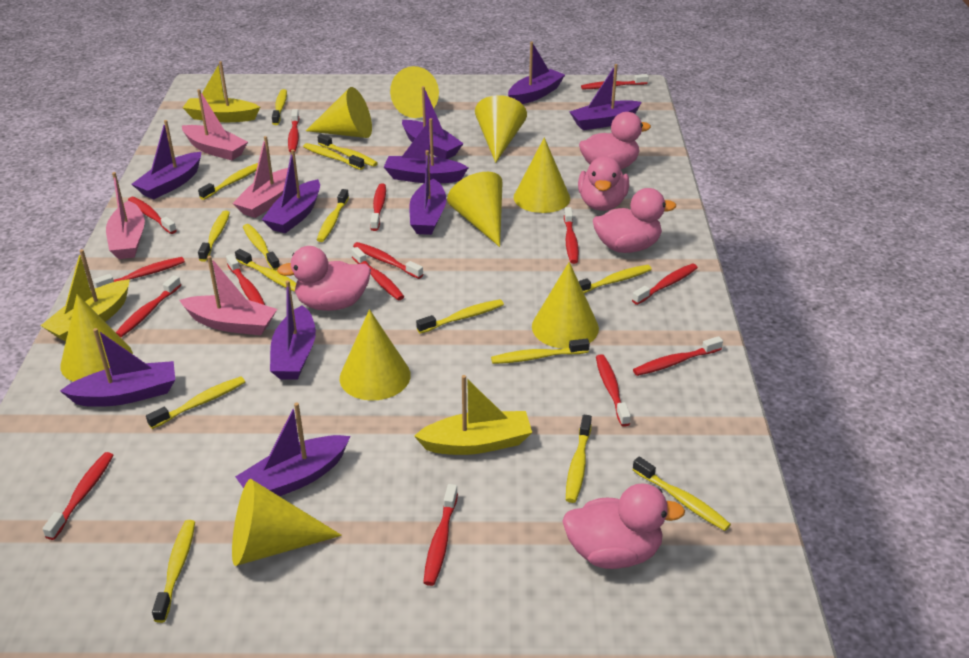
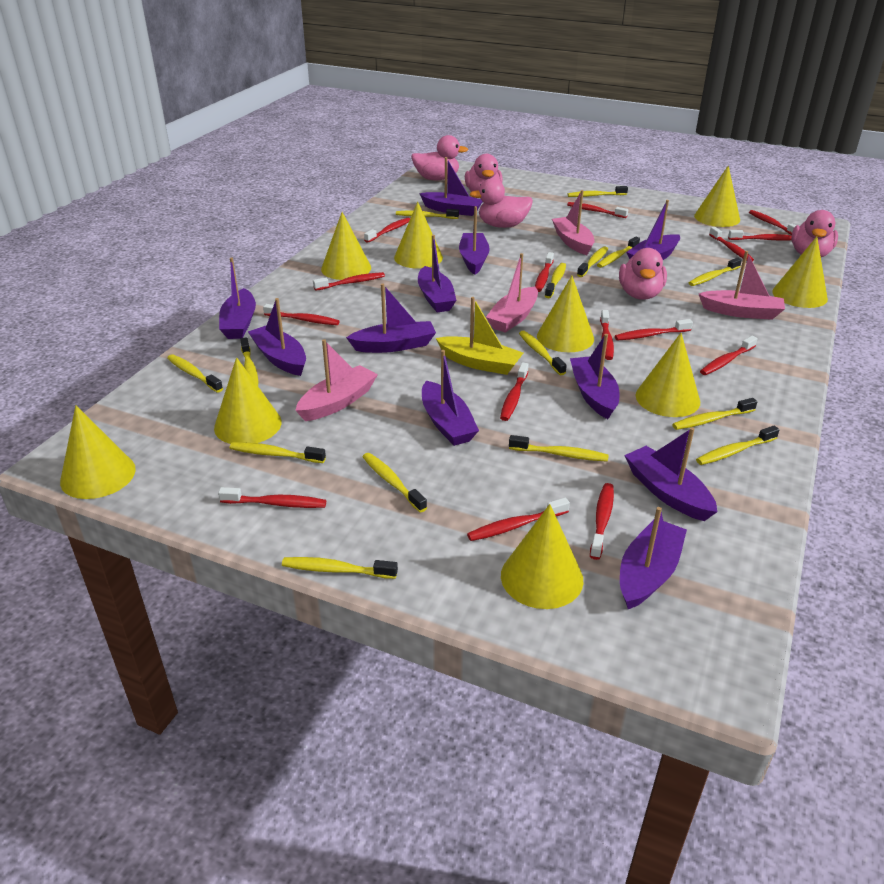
purple boat: 10 -> 11
yellow boat: 3 -> 1

